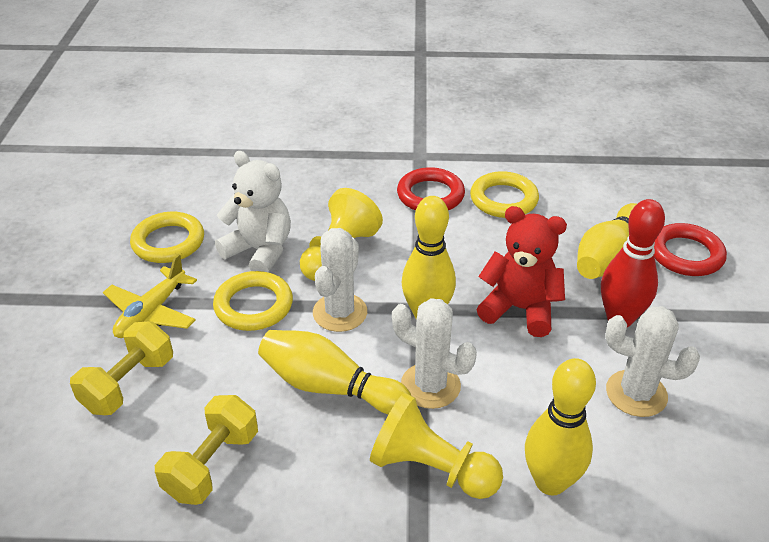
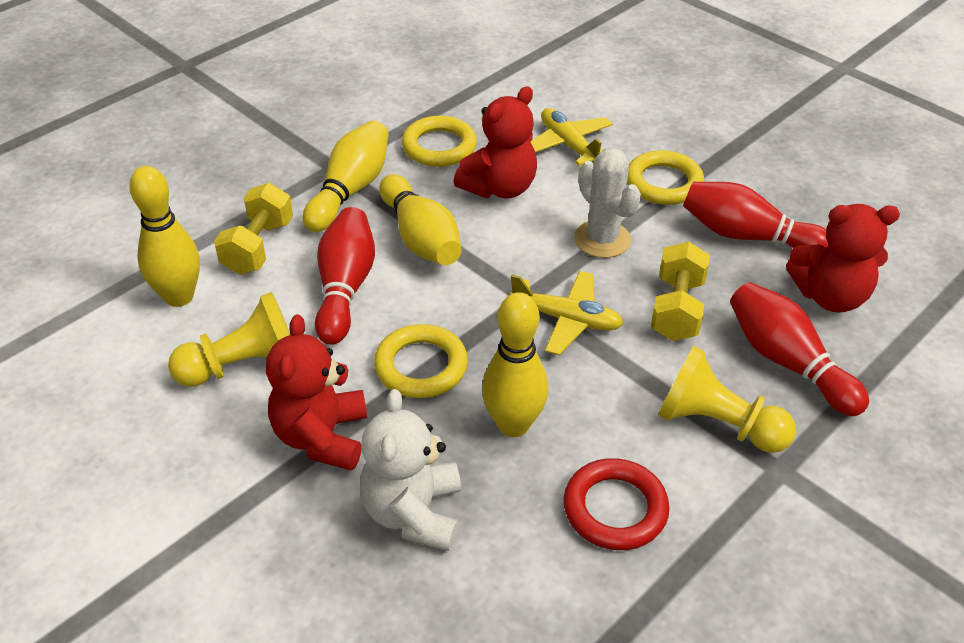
red bowling pin: 1 -> 3
red ring: 2 -> 1
red teddy bear: 1 -> 3
white cactus: 3 -> 1
yellow plane: 1 -> 2

